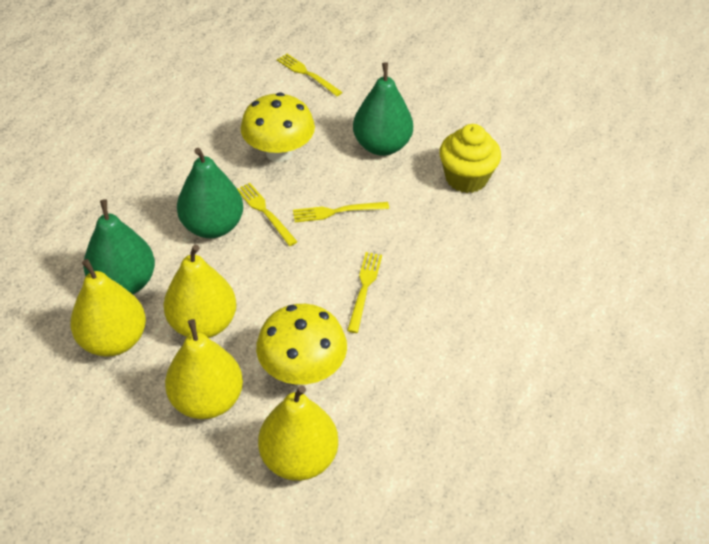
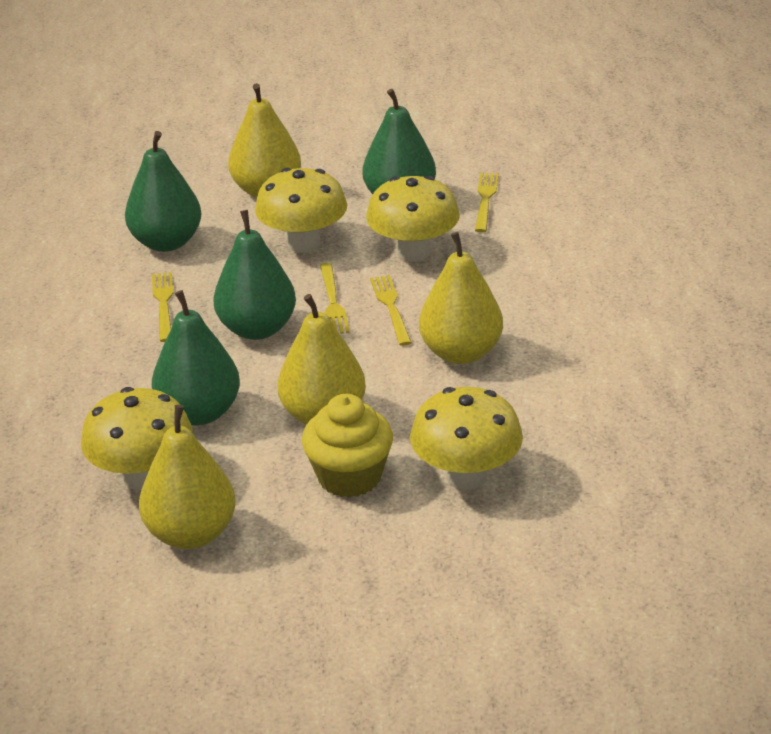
green pear: 3 -> 4
yellow mushroom: 2 -> 4

